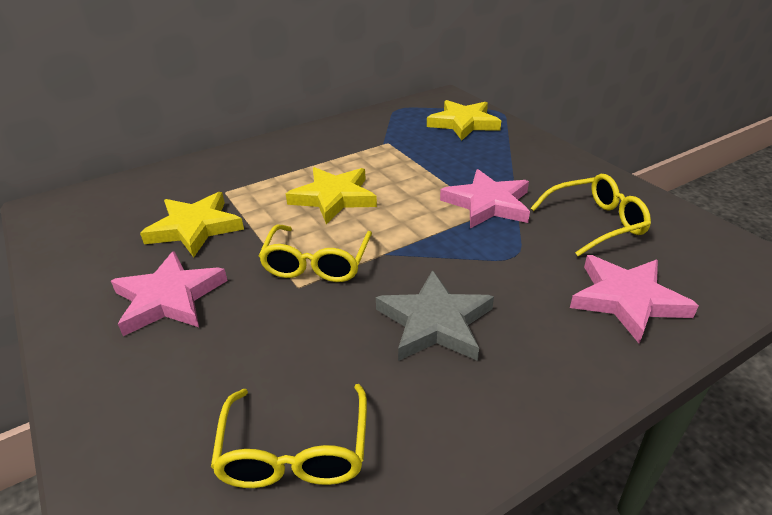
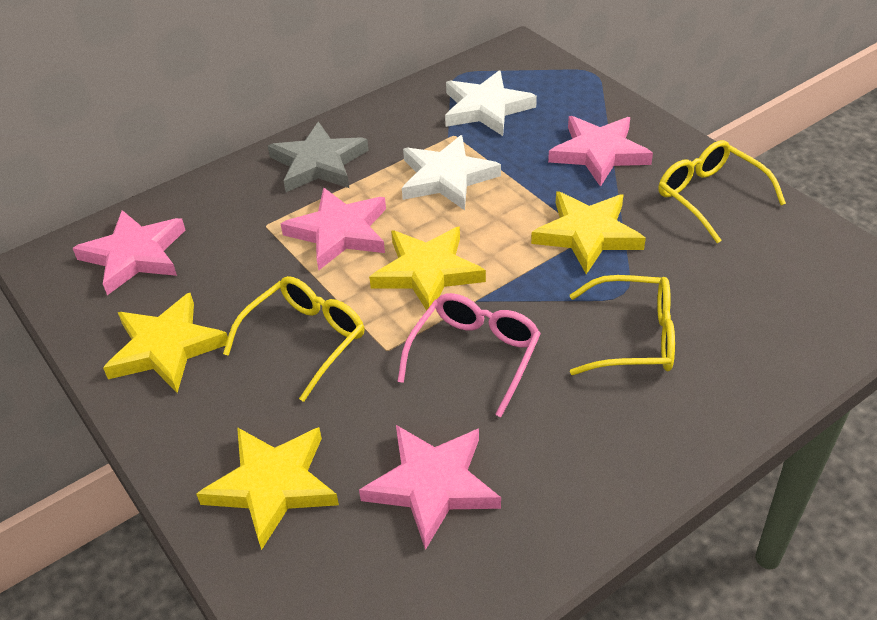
pink glasses: 0 -> 1
pink star: 3 -> 4
white star: 0 -> 2
yellow star: 3 -> 4

